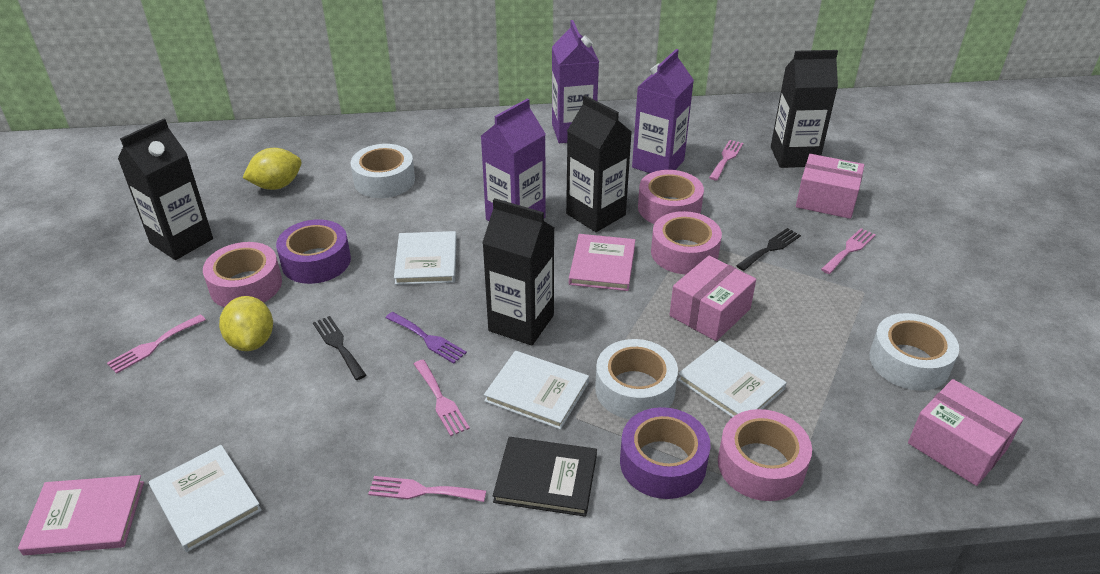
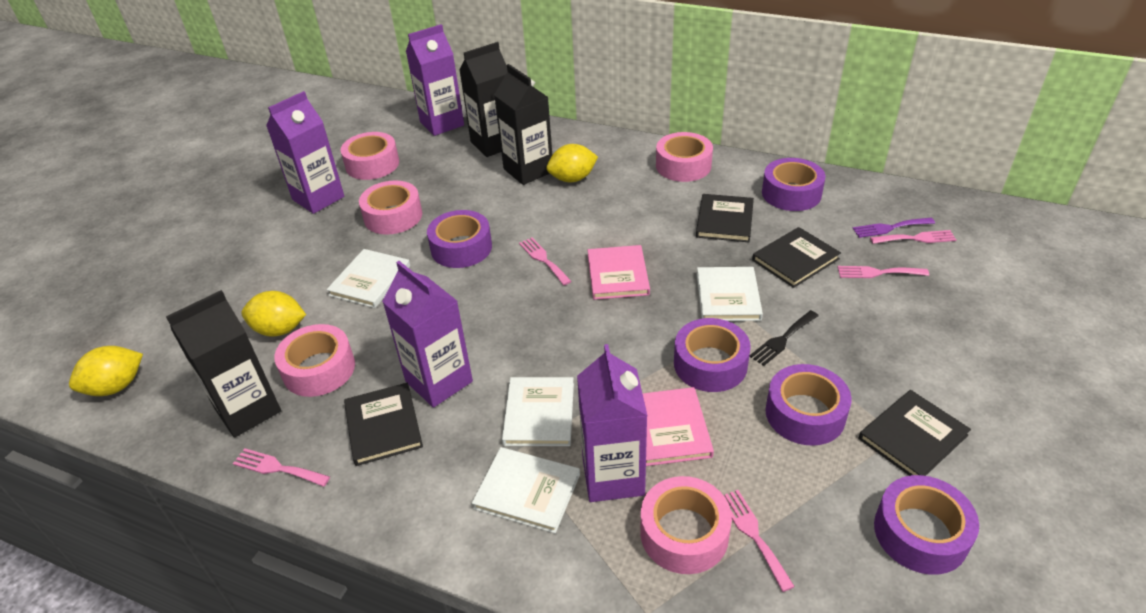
black book: 1 -> 4
black carton: 4 -> 3
black fork: 2 -> 1
pink box: 3 -> 0
pink tape: 4 -> 5
purple carton: 3 -> 4
purple tape: 2 -> 5
white tape: 3 -> 0
yellow lemon: 2 -> 3

